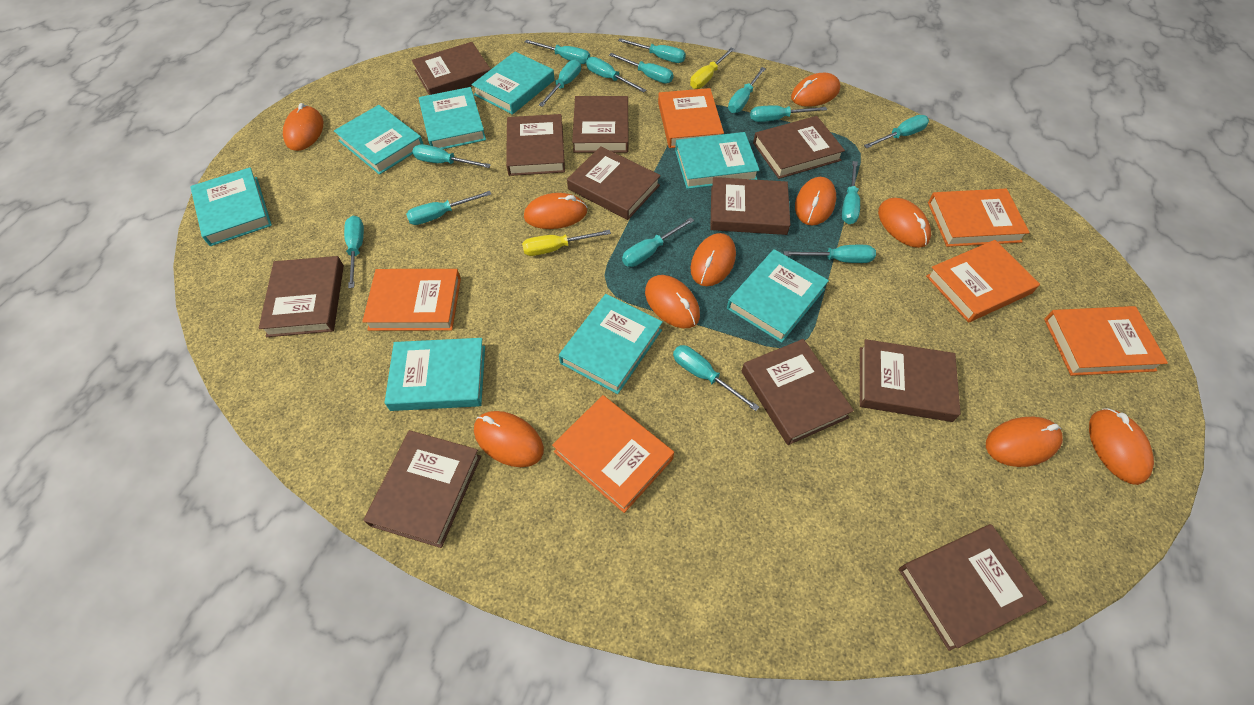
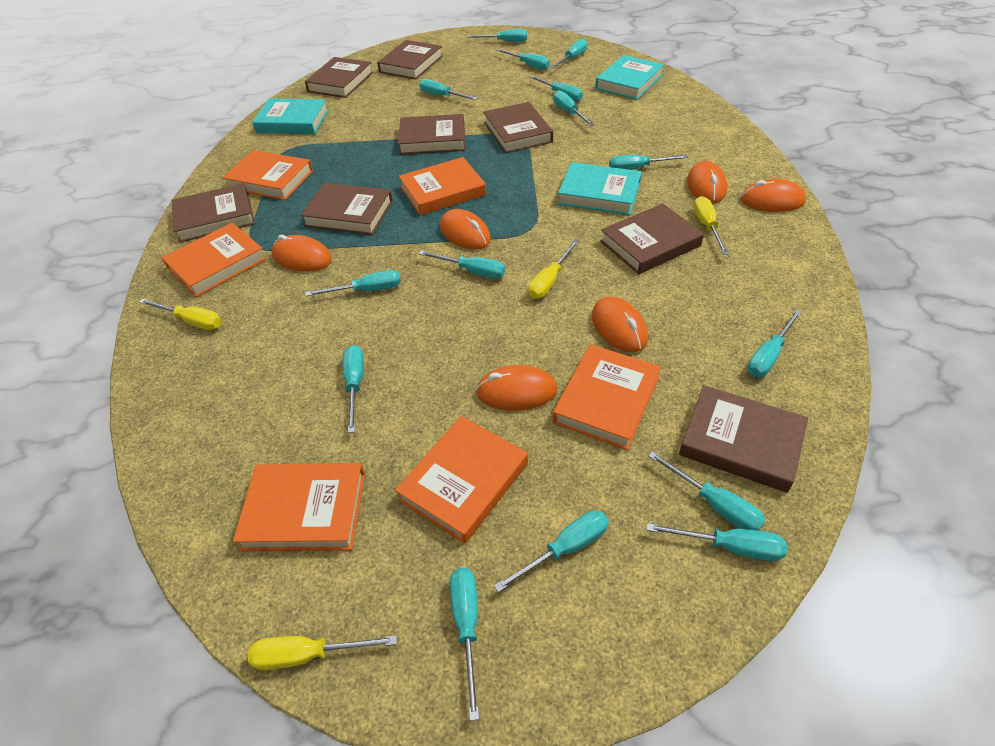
brown book: 11 -> 8
orange mouse: 10 -> 6
turquoise book: 8 -> 3
yellow screwdriver: 2 -> 4

